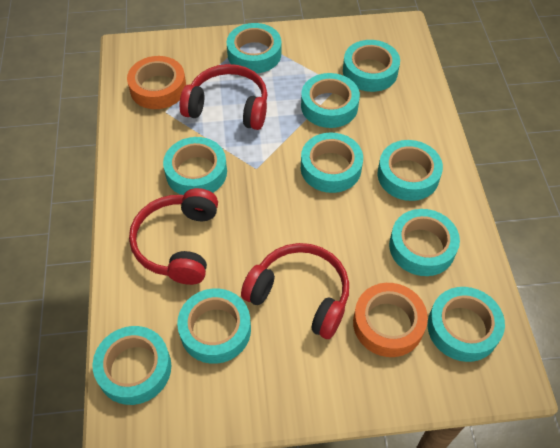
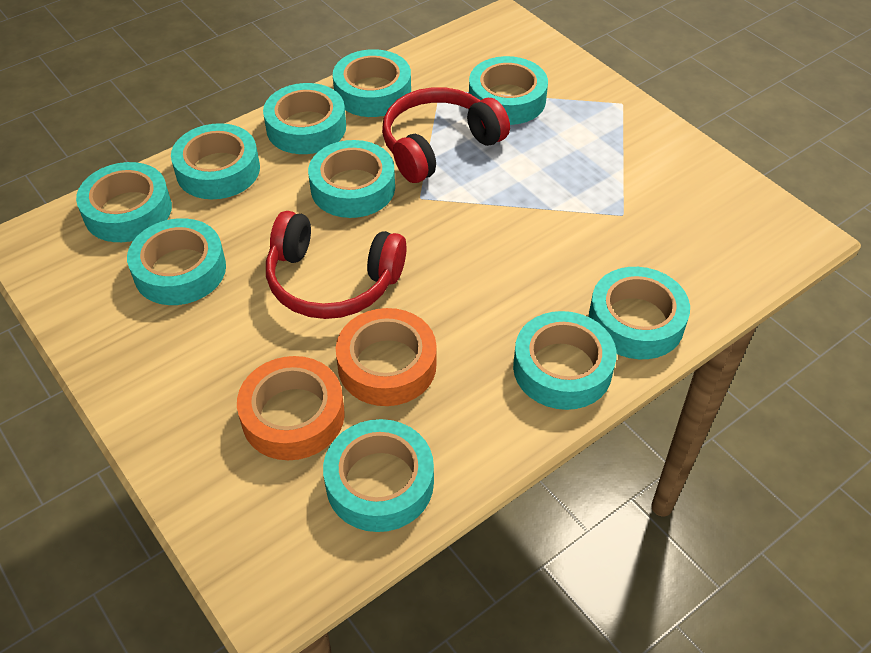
red headphones: 3 -> 2

